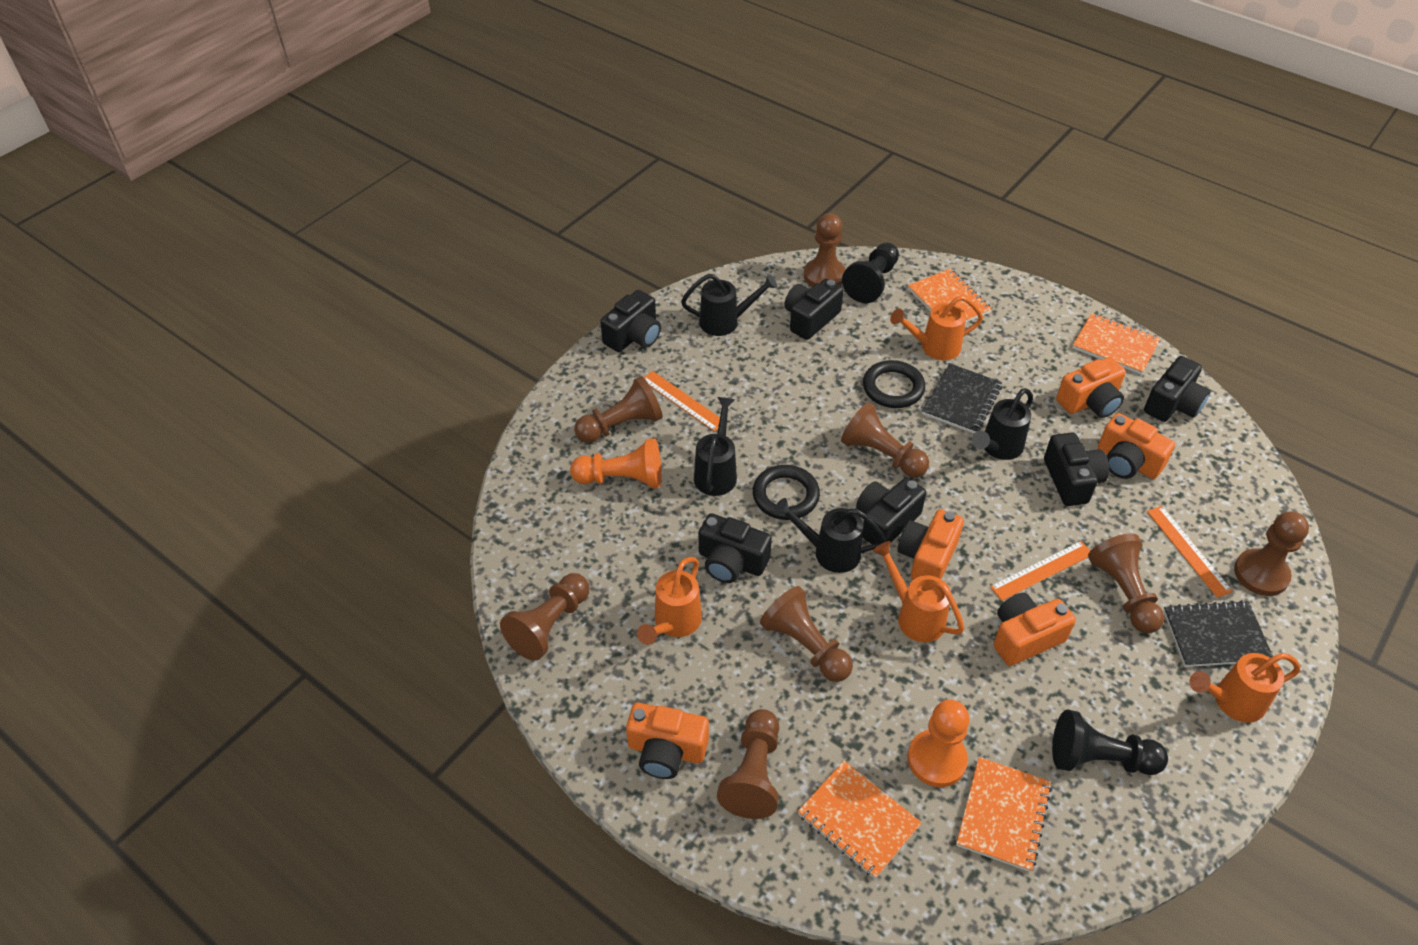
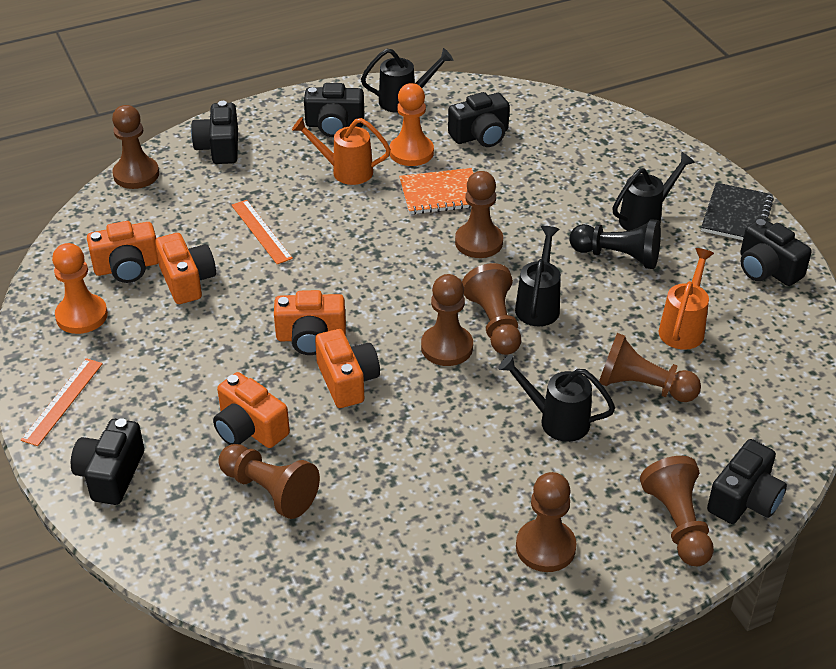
black notebook: 2 -> 1
black pawn: 2 -> 1
black ring: 2 -> 0
orange notebook: 4 -> 1
orange ruler: 3 -> 2
orange watering can: 4 -> 2

